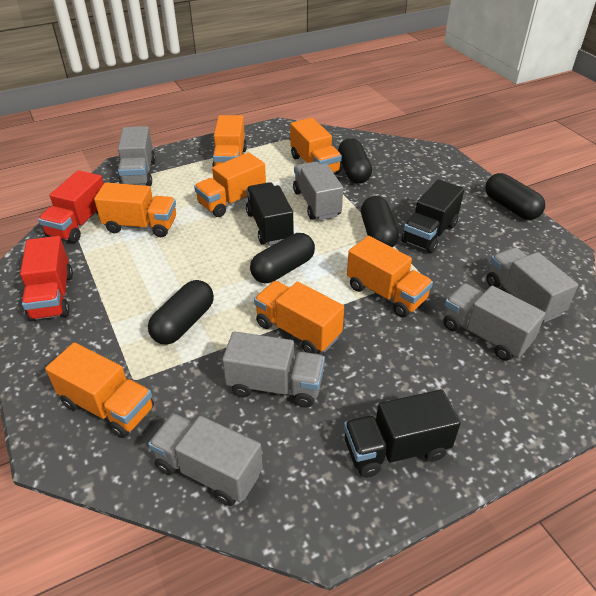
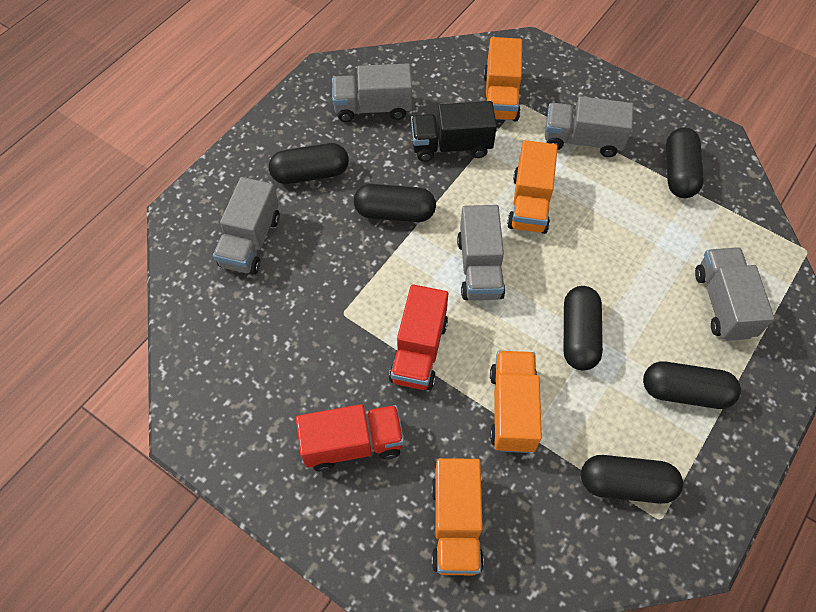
black capsule: 5 -> 6
black truck: 3 -> 1
grey truck: 6 -> 5
orange truck: 7 -> 4

